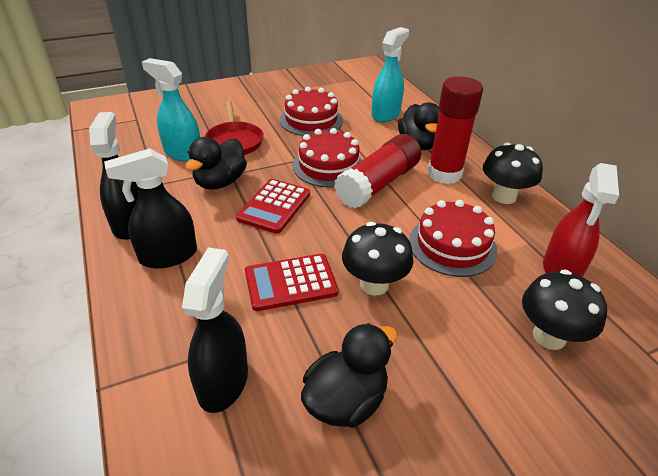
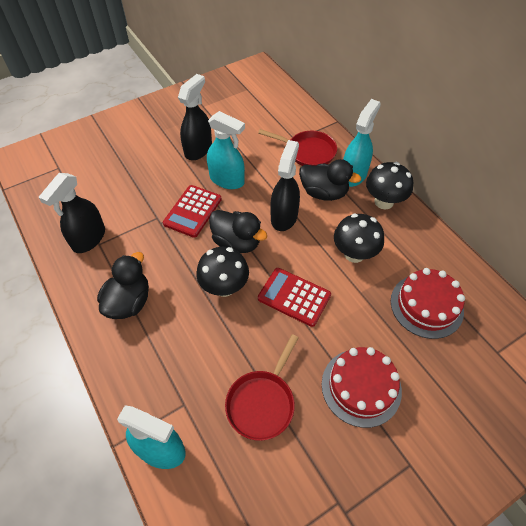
red cake: 3 -> 2
red glue stick: 2 -> 0
red pan: 1 -> 2
red spray bottle: 1 -> 0
turquoise spray bottle: 2 -> 3

